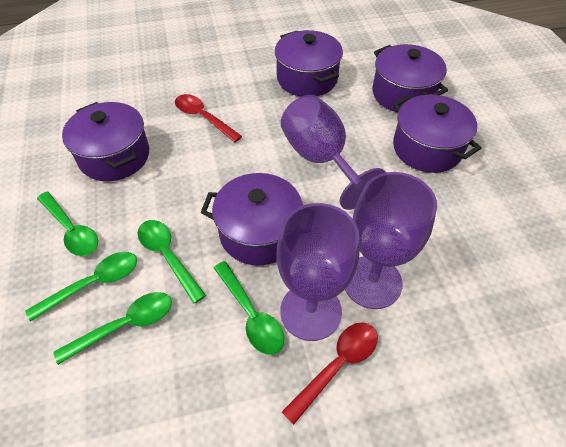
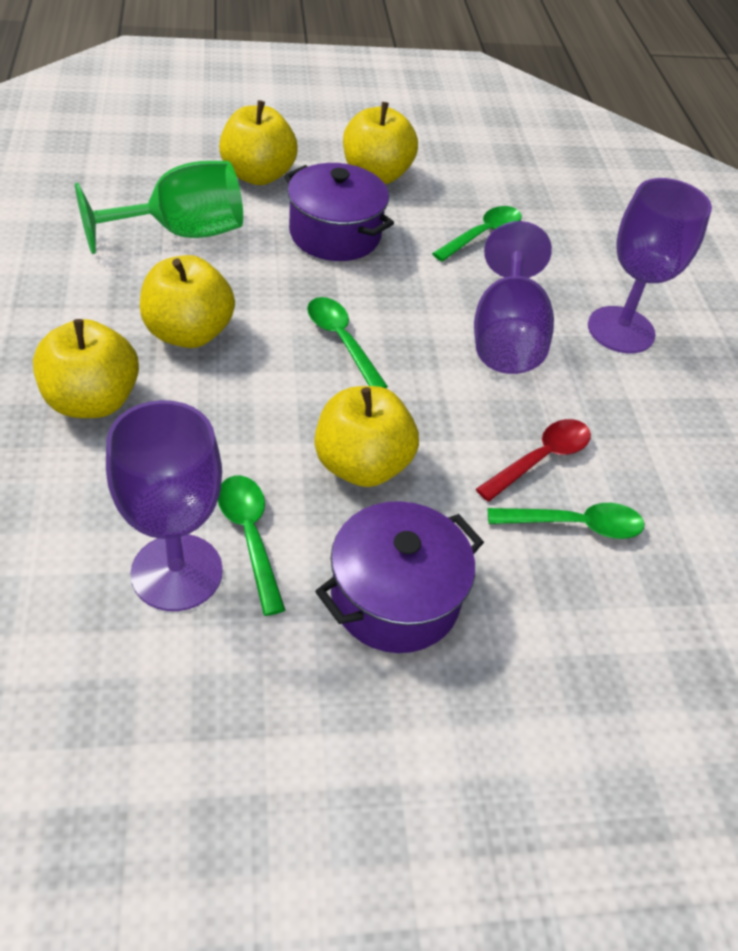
green goblet: 0 -> 1
green spoon: 5 -> 4
purple pot: 5 -> 2
red spoon: 2 -> 1
yellow apple: 0 -> 5

